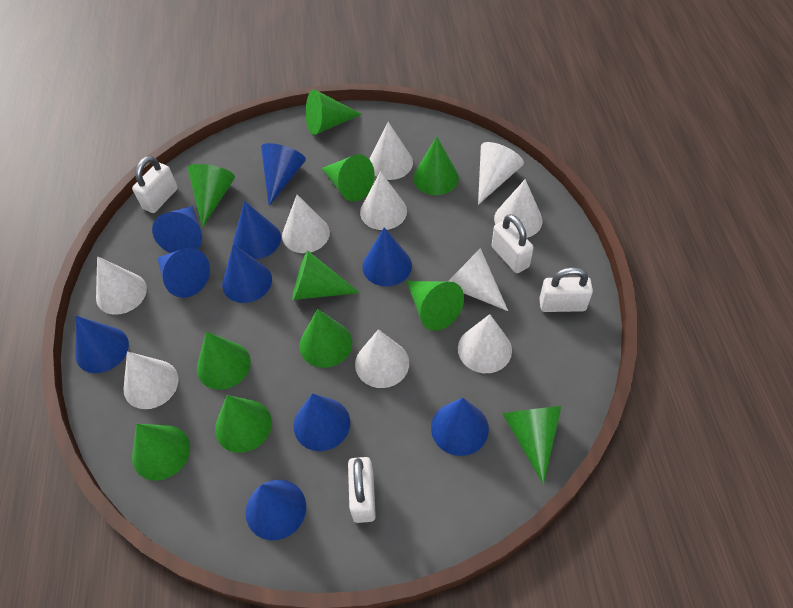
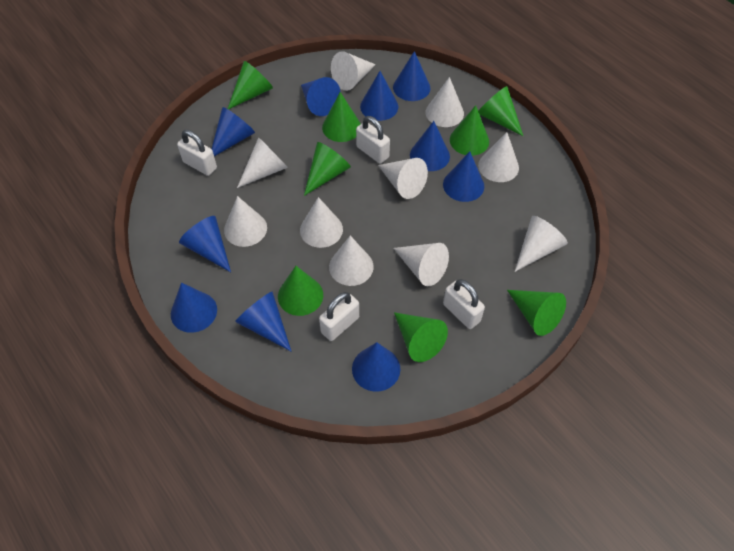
green cone: 11 -> 8

